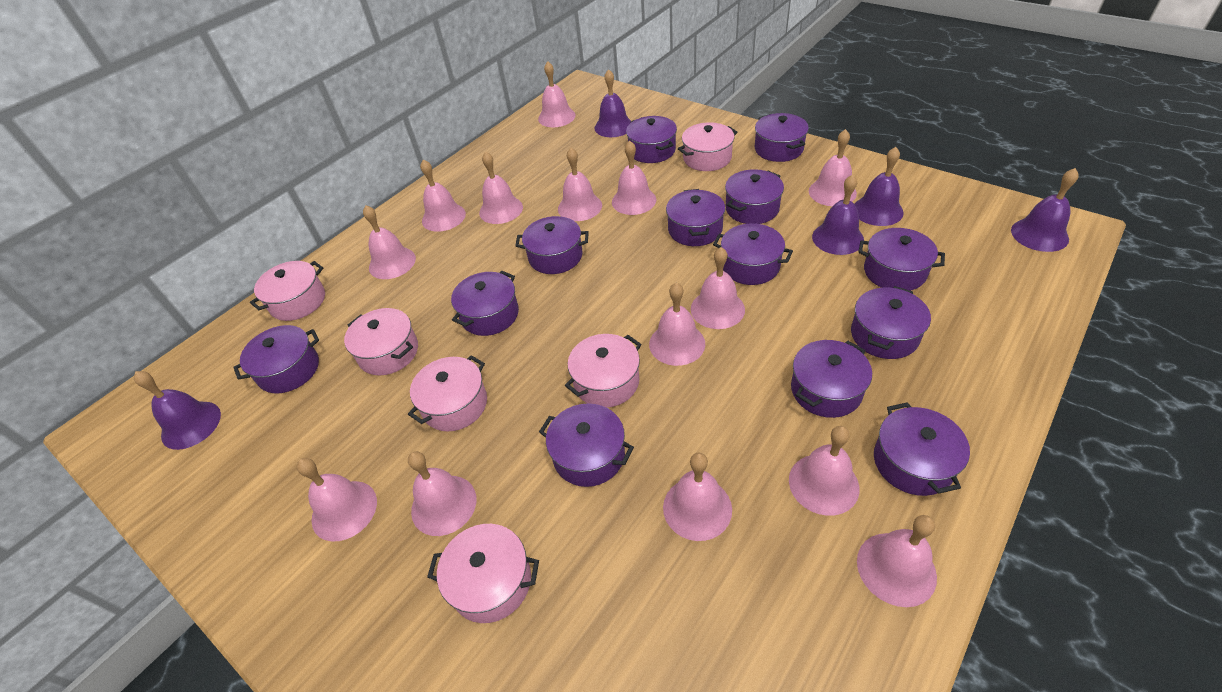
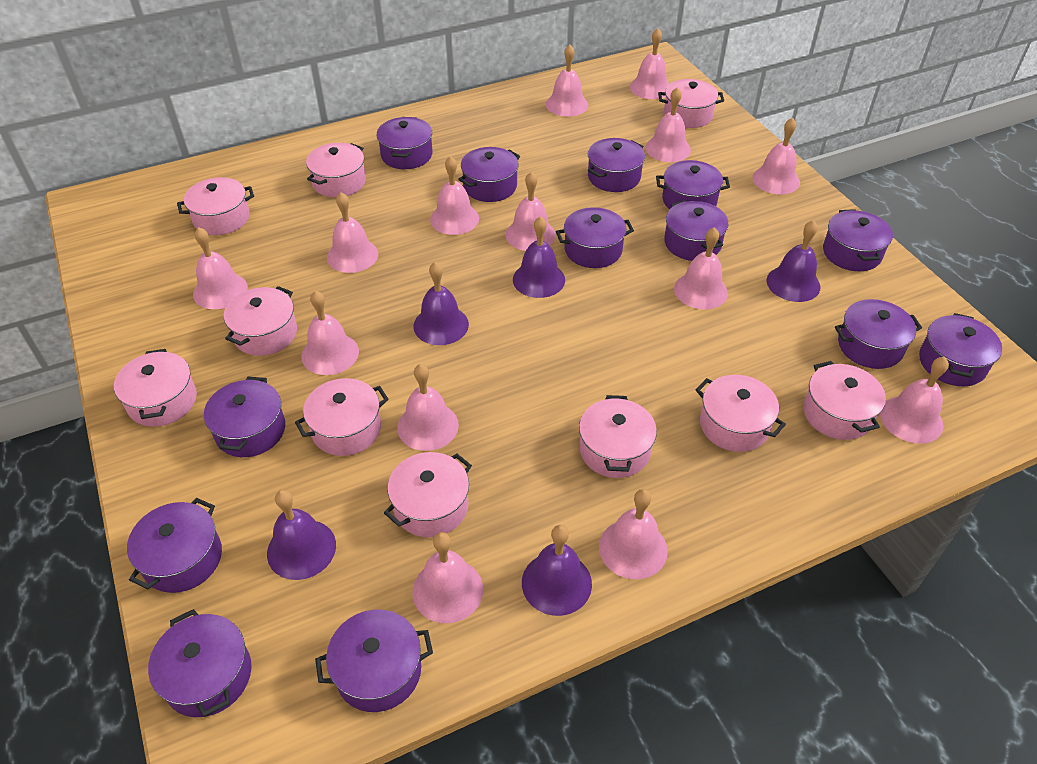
pink pot: 6 -> 10

